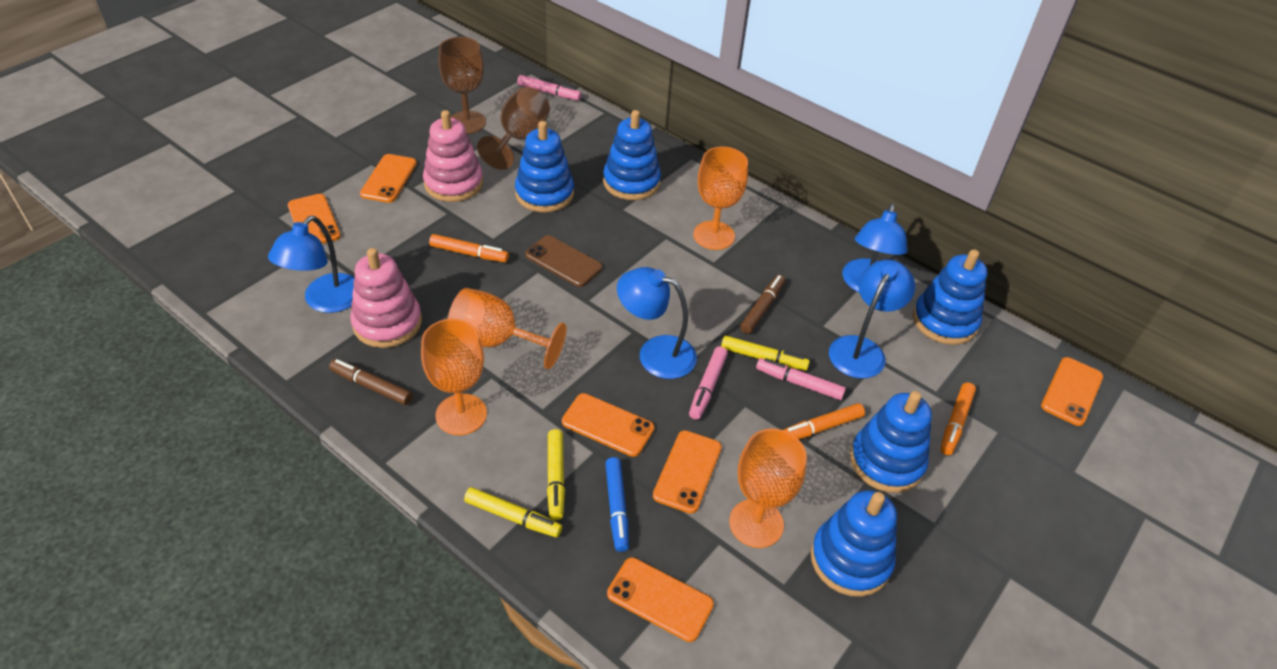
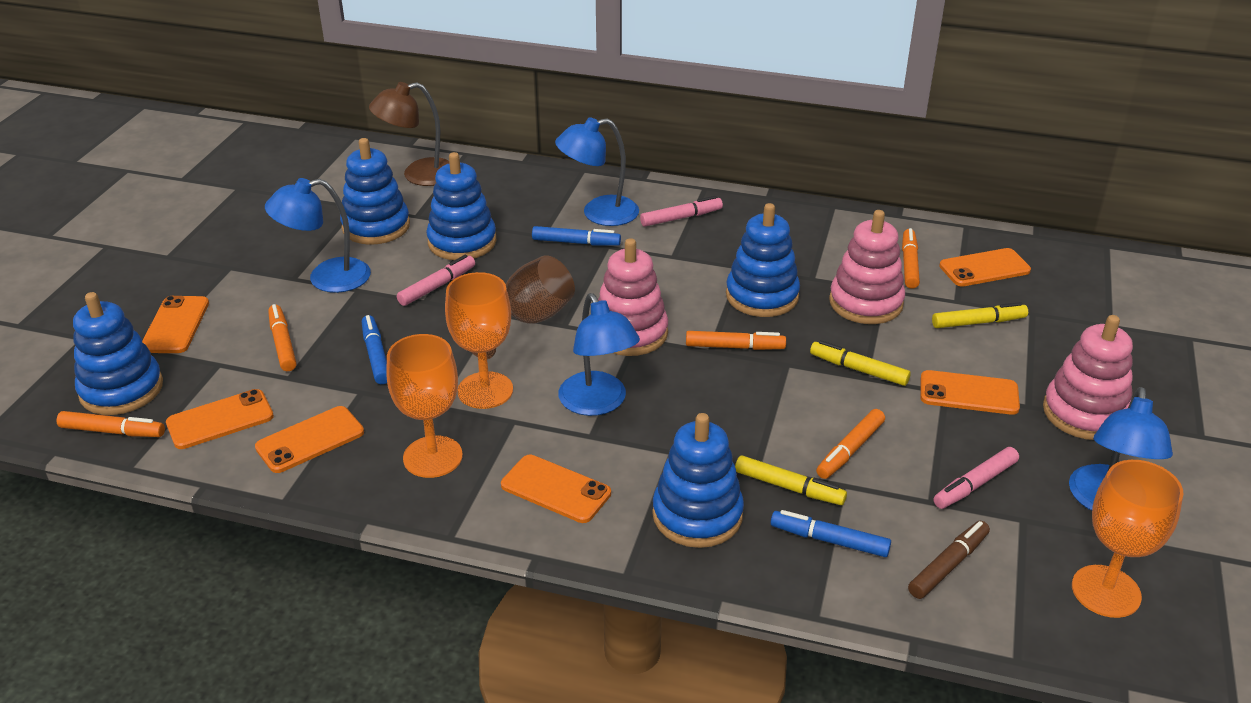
blue marker: 1 -> 3
brown goblet: 2 -> 1
brown lamp: 0 -> 1
brown marker: 2 -> 1
brown phone: 1 -> 0
orange goblet: 4 -> 3
orange marker: 3 -> 5
pink stacking toy: 2 -> 3

